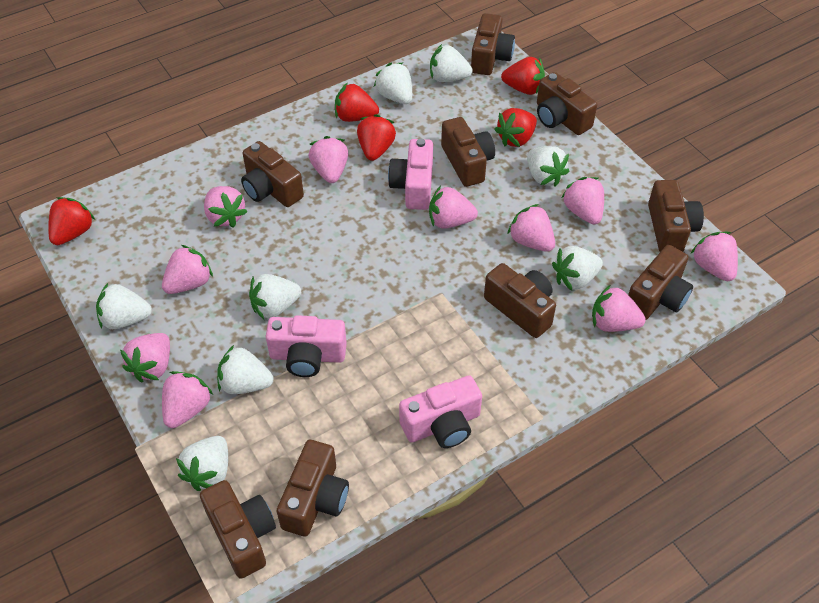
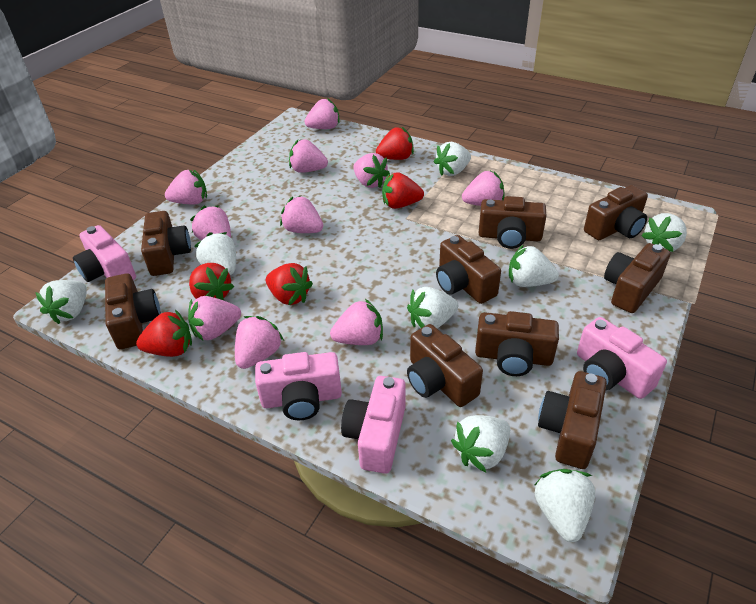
pink camera: 3 -> 4

